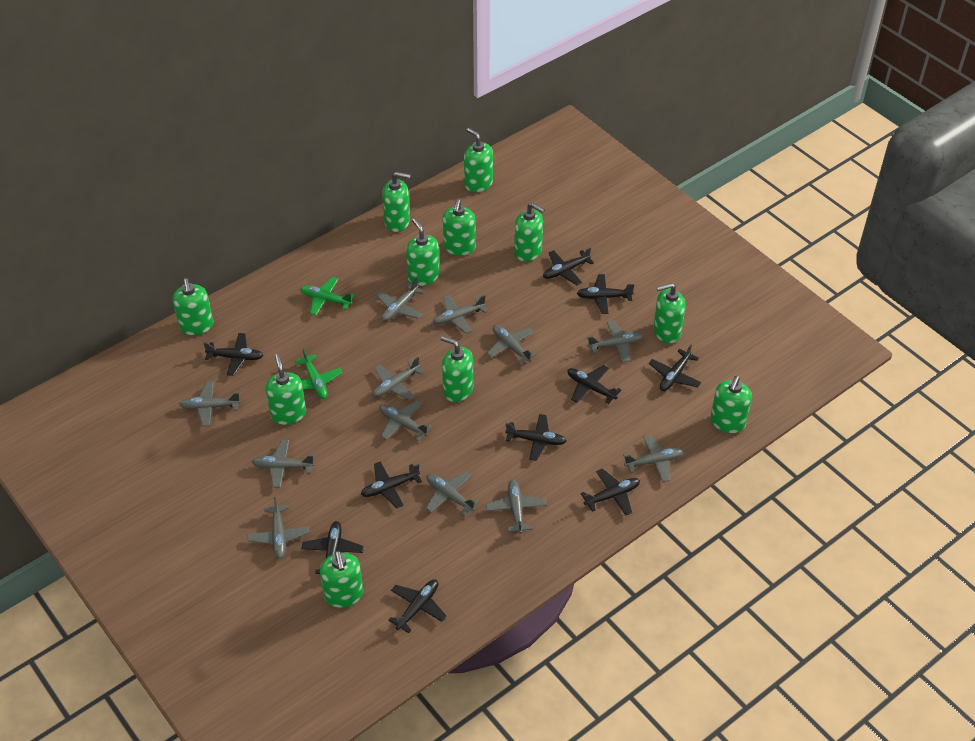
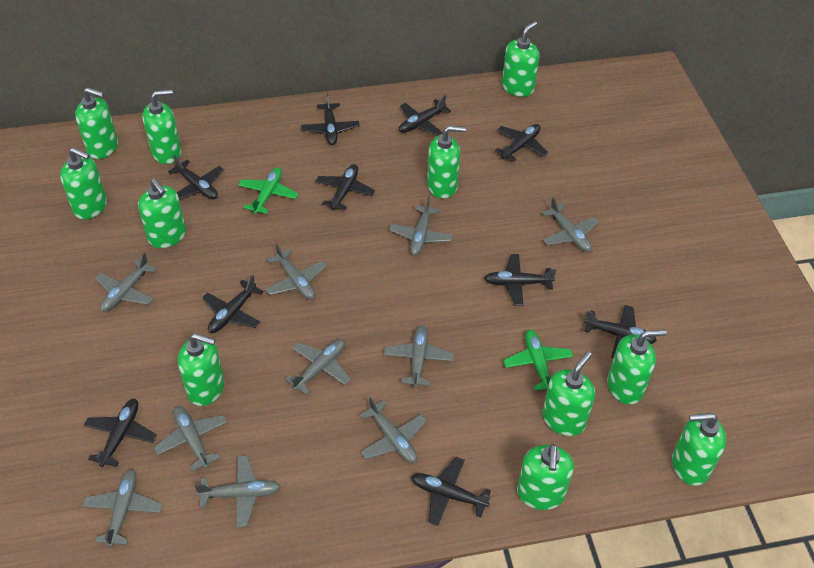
grey plane: 12 -> 10

